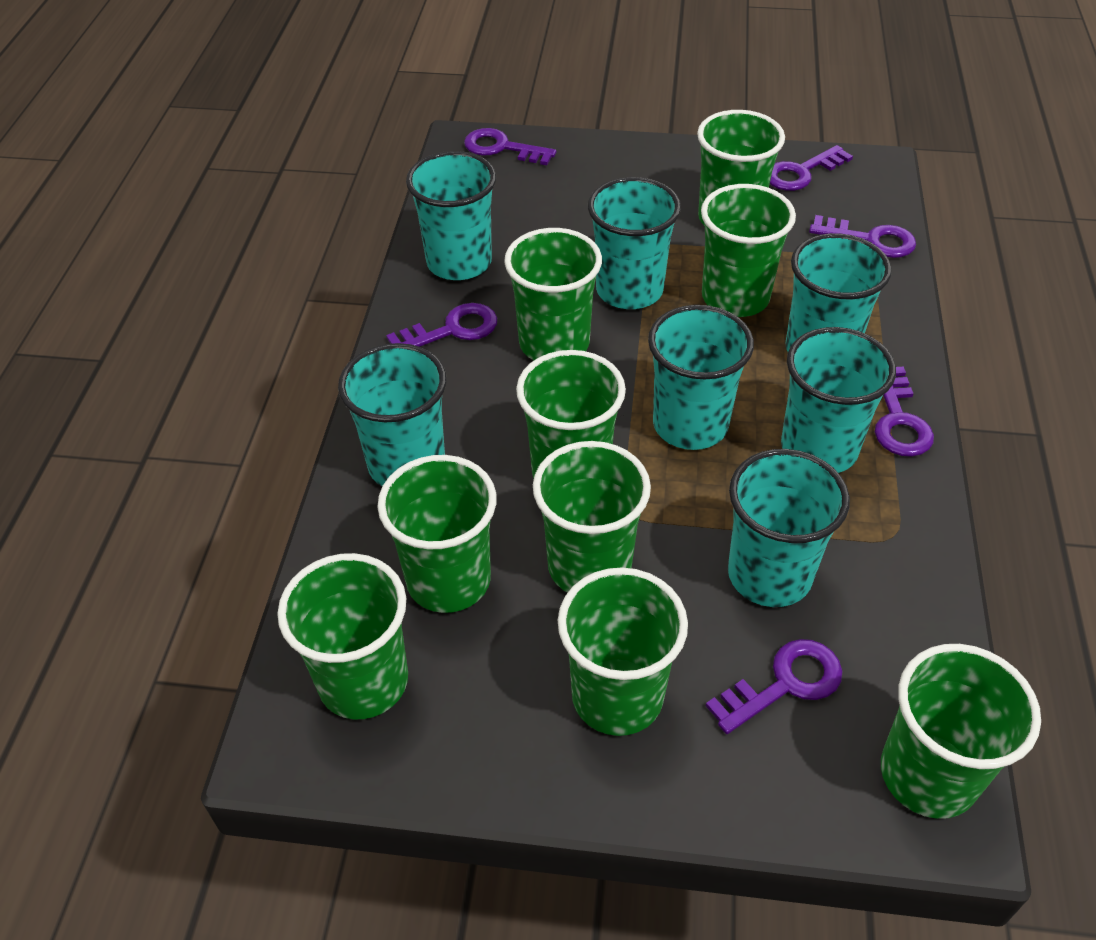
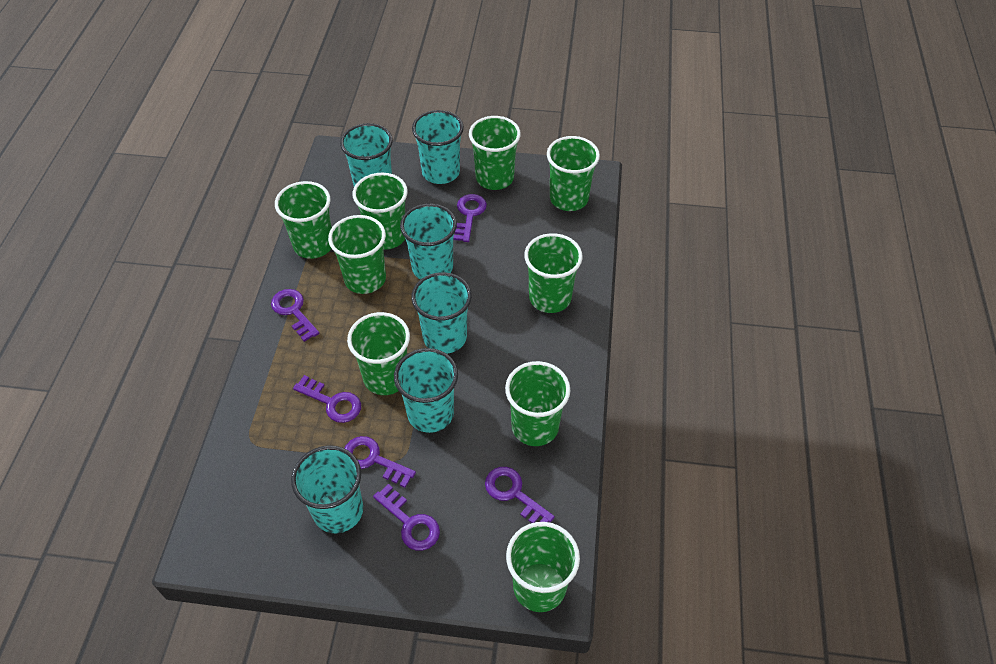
turquoise cup: 7 -> 6

